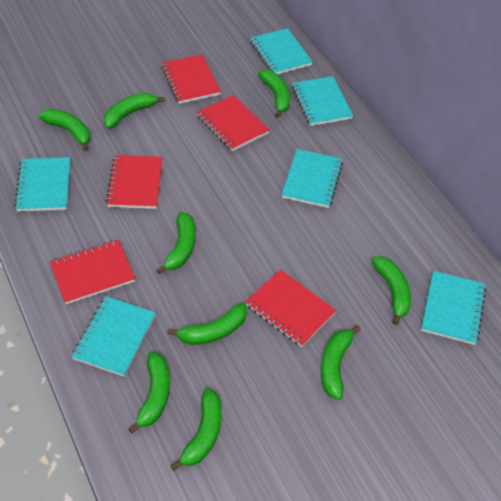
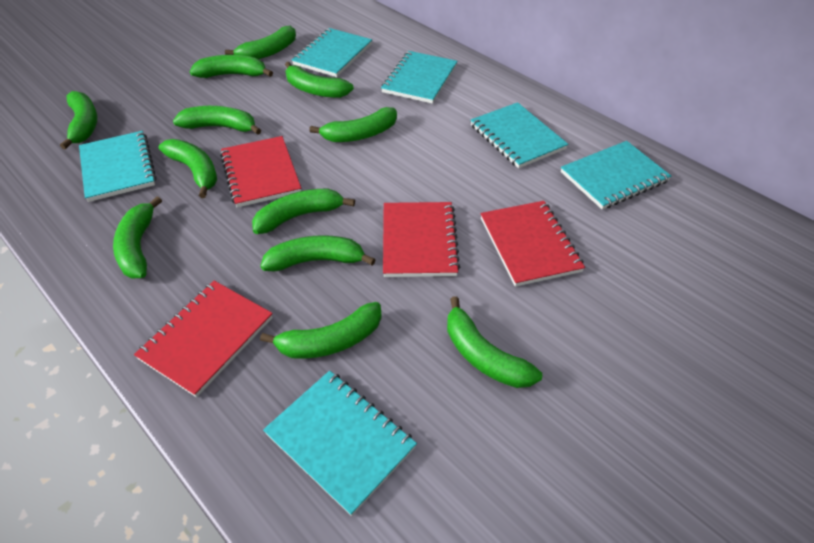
green banana: 9 -> 12
red notebook: 5 -> 4

